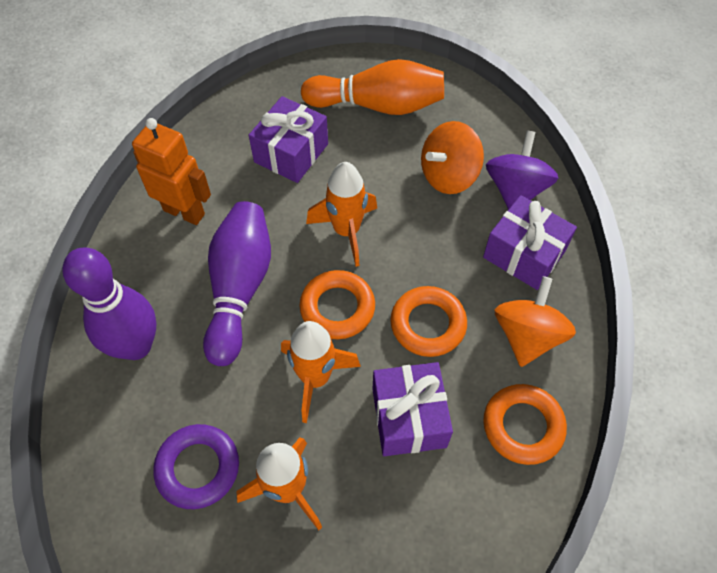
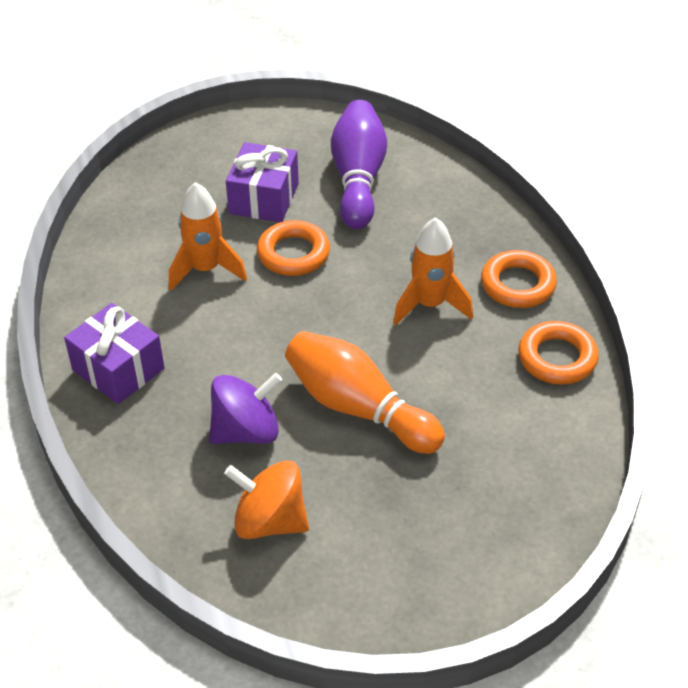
orange robot: 1 -> 0
orange rocket: 3 -> 2
orange spinning top: 2 -> 1
purple bowling pin: 2 -> 1
purple gift: 3 -> 2
purple ring: 1 -> 0

